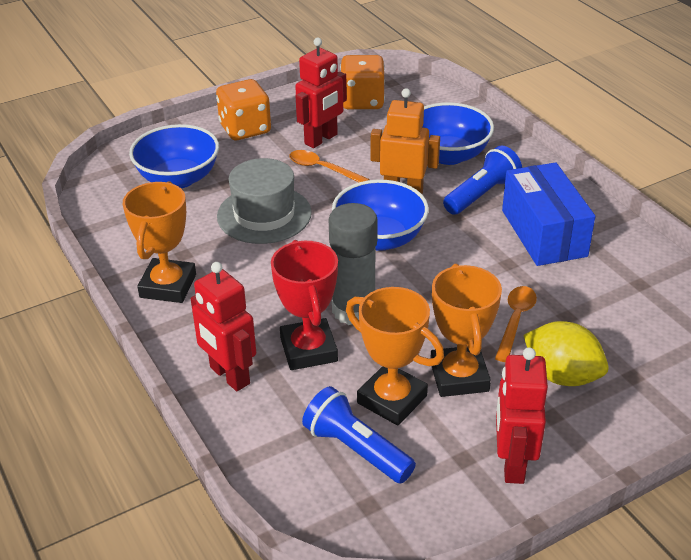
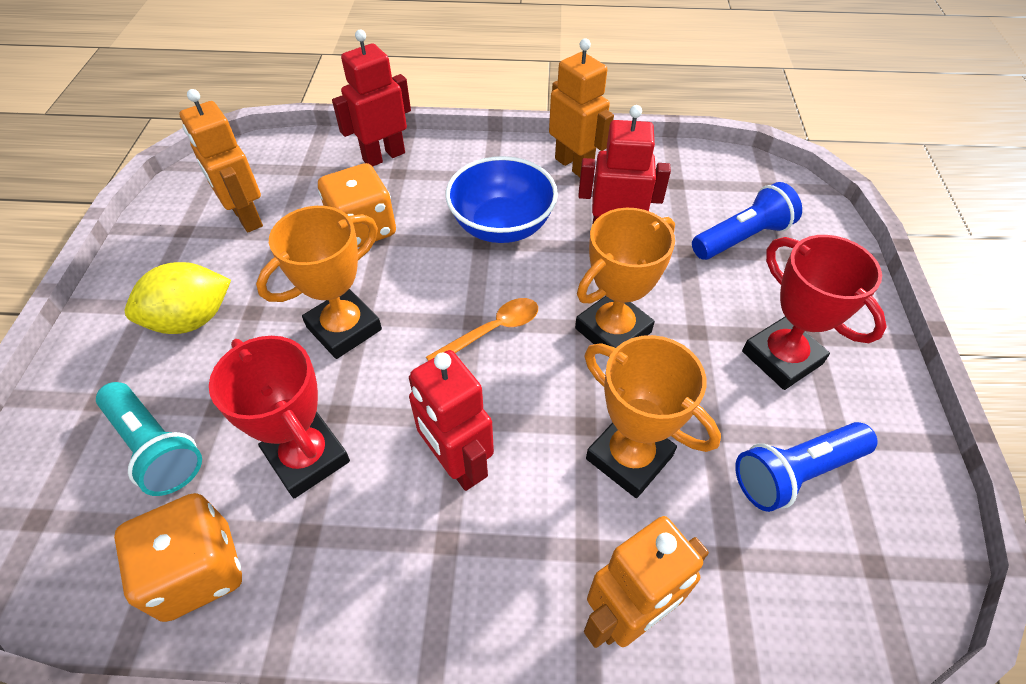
blue bowl: 3 -> 1
blue box: 1 -> 0
grey glue stick: 1 -> 0
grey hat: 1 -> 0
orange robot: 1 -> 3
orange spoon: 2 -> 1
red trophy: 1 -> 2
turquoise flashlight: 0 -> 1

